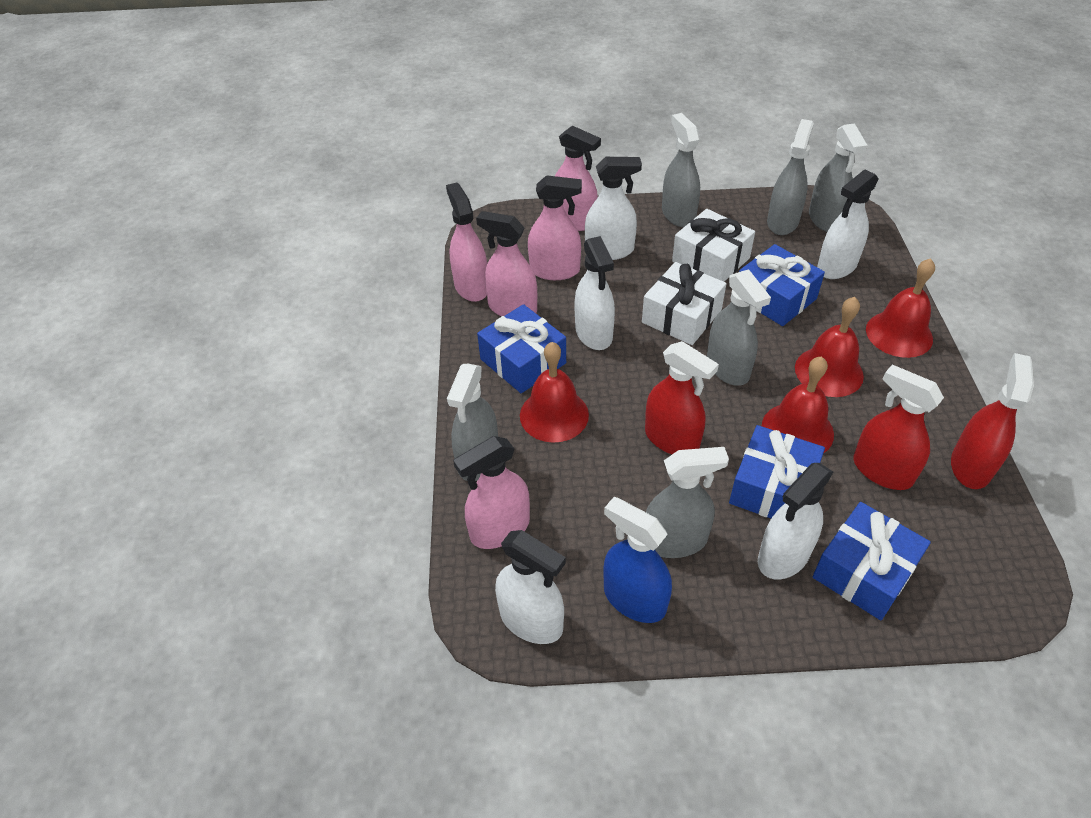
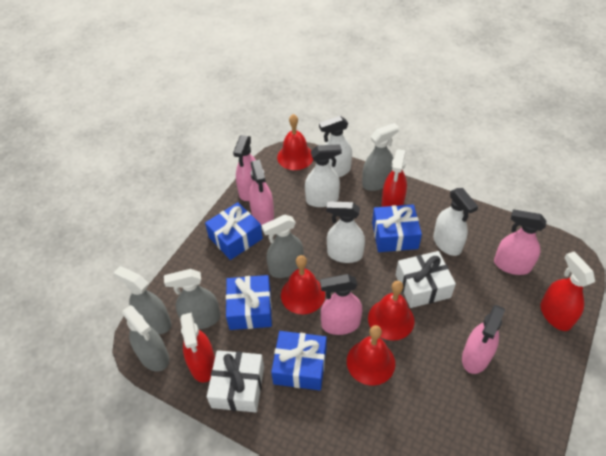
blue spray bottle: 1 -> 0
grey spray bottle: 6 -> 5
white spray bottle: 5 -> 4

